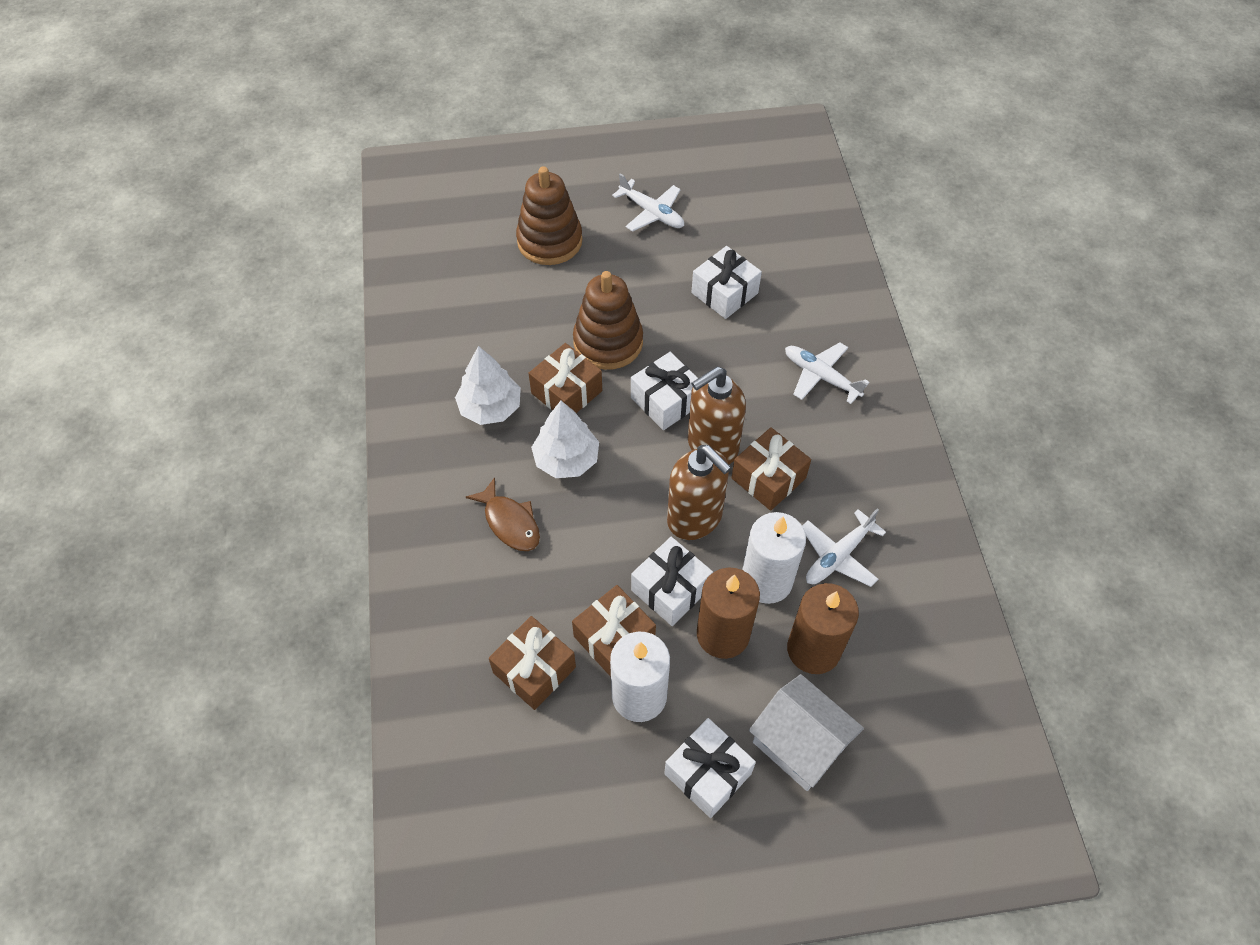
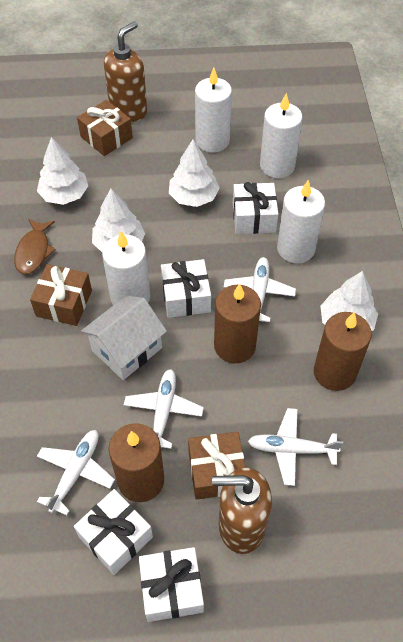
brown candle: 2 -> 3
brown gift: 4 -> 3
brown stacking toy: 2 -> 0
white candle: 2 -> 4
white plane: 3 -> 4
white tree: 2 -> 4

